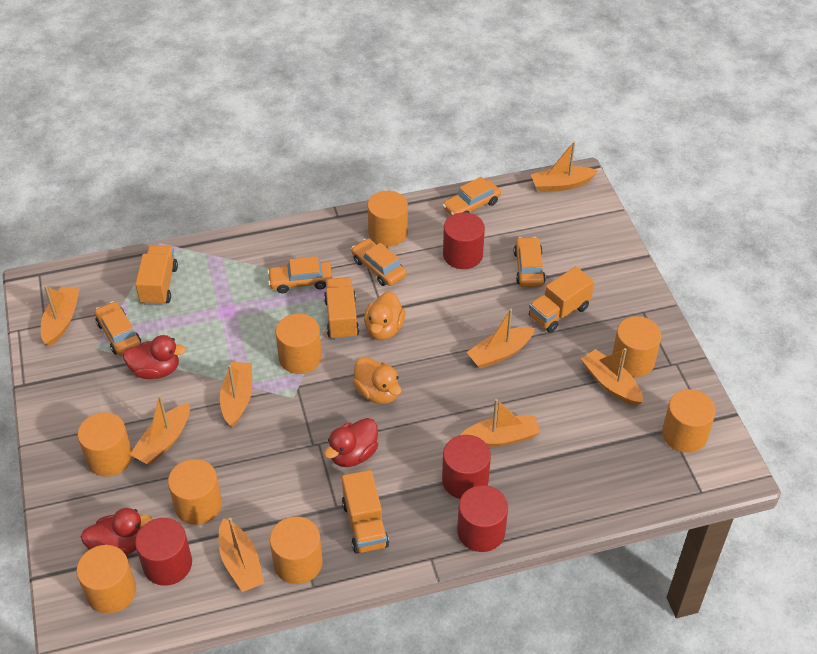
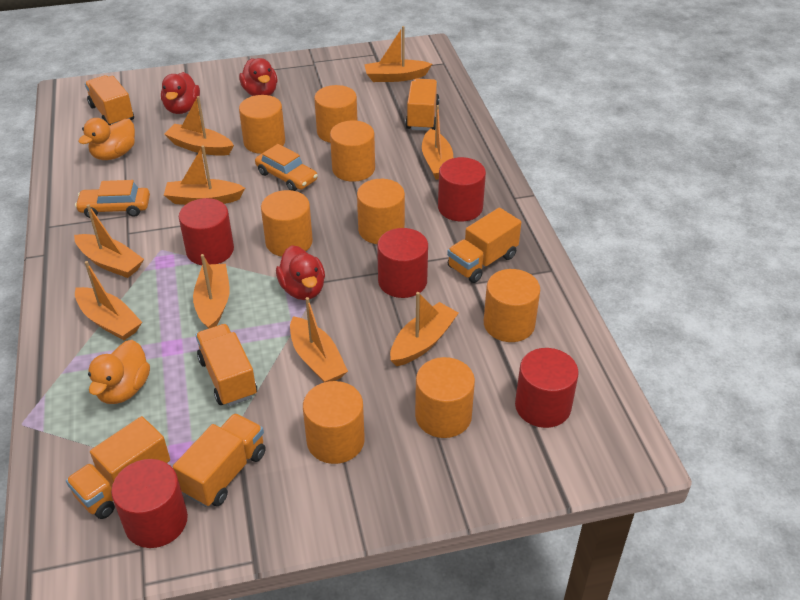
orange boat: 8 -> 9
orange car: 5 -> 2
orange truck: 4 -> 6
red cylinder: 4 -> 5

